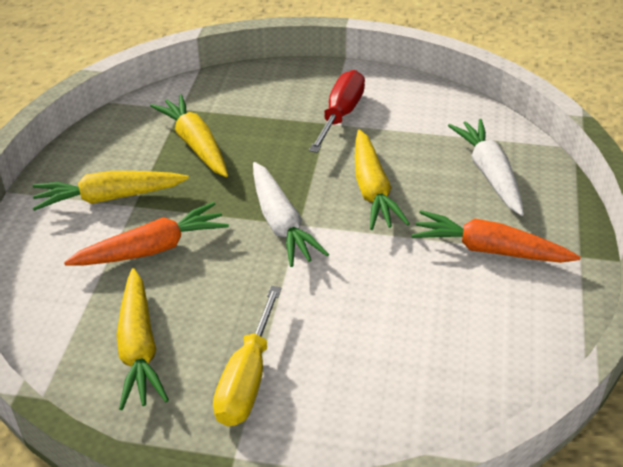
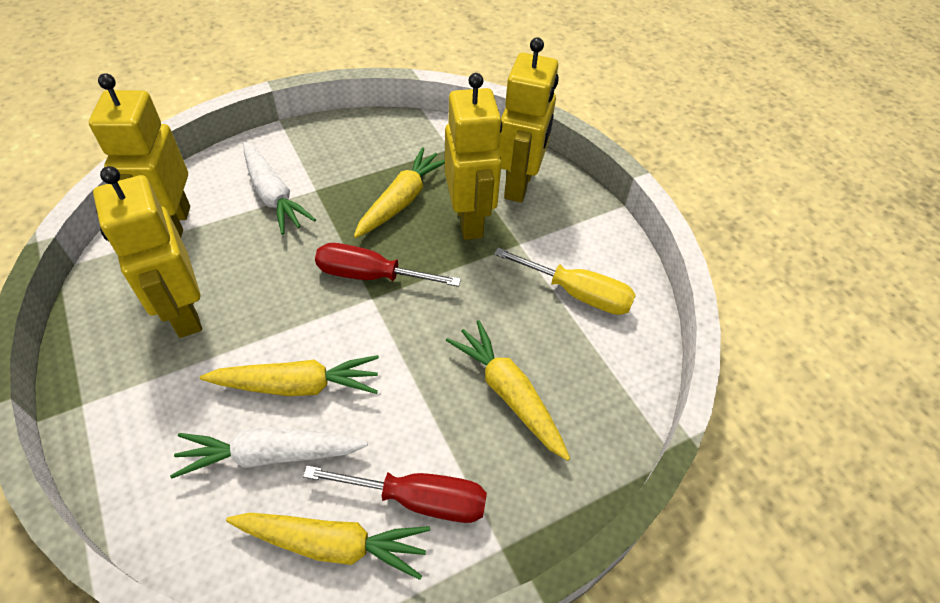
orange carrot: 2 -> 0
red screwdriver: 1 -> 2
yellow robot: 0 -> 4

